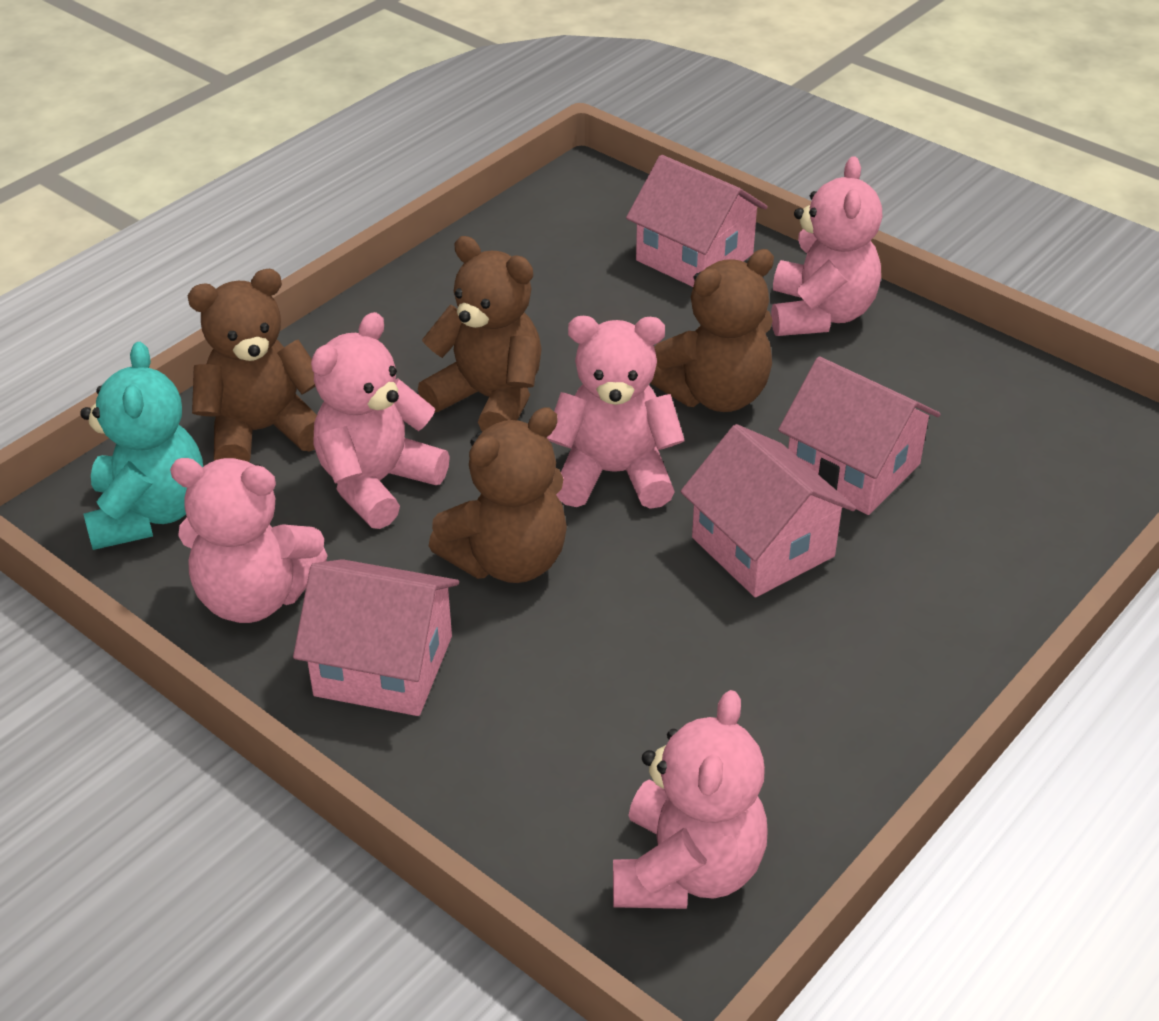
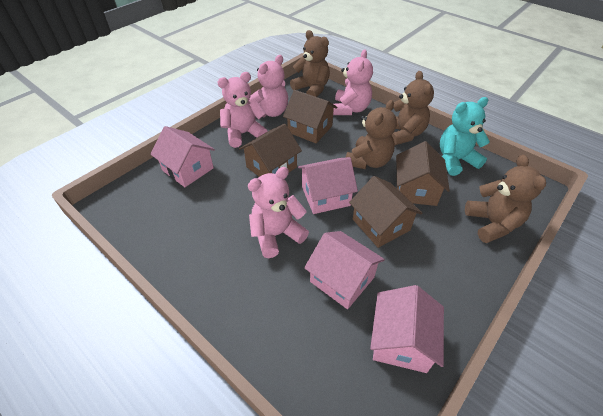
brown house: 0 -> 4
pink teddy bear: 5 -> 4

